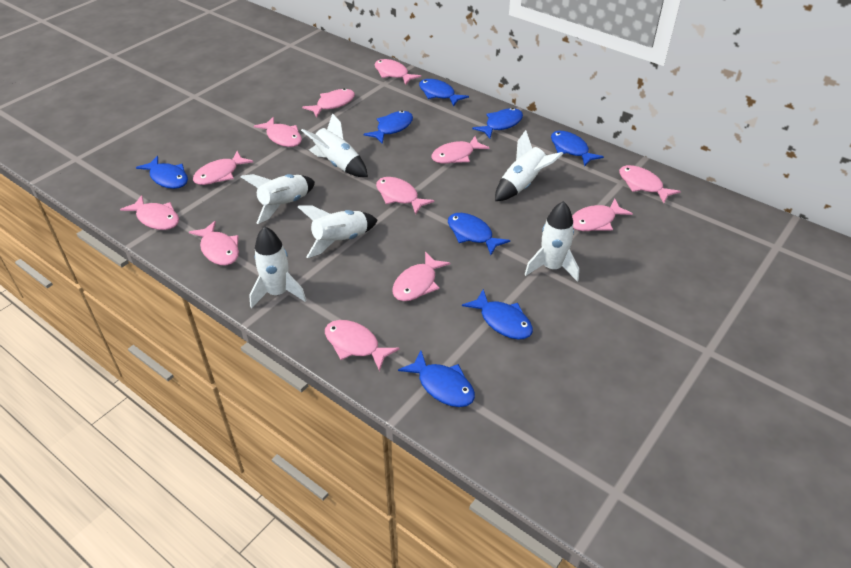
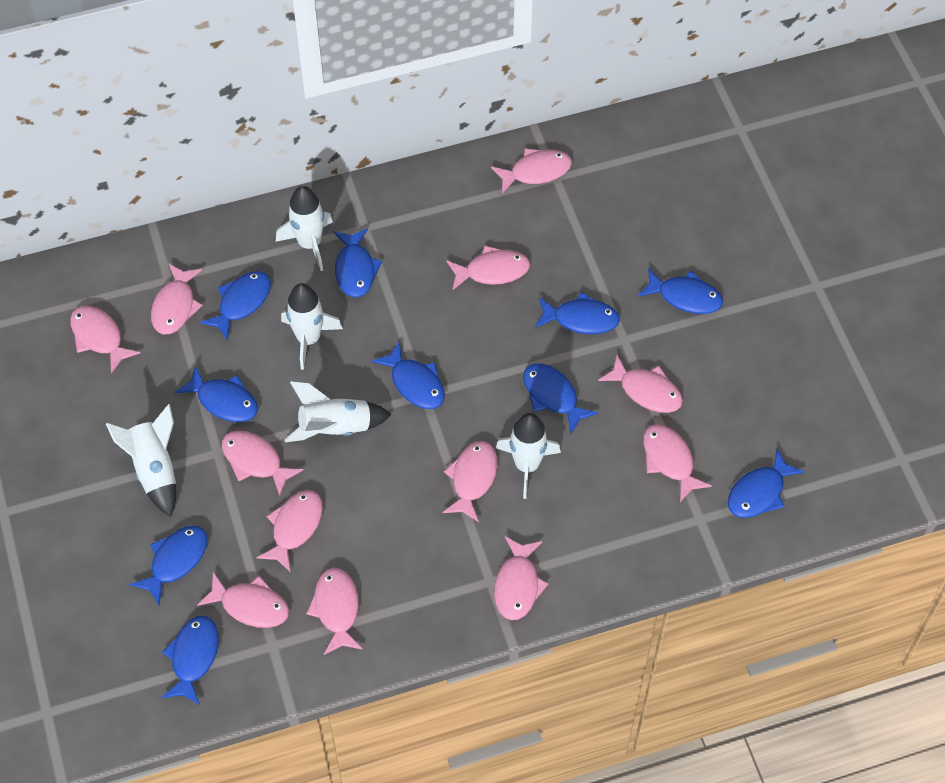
blue fish: 8 -> 10
white rocket: 6 -> 5

